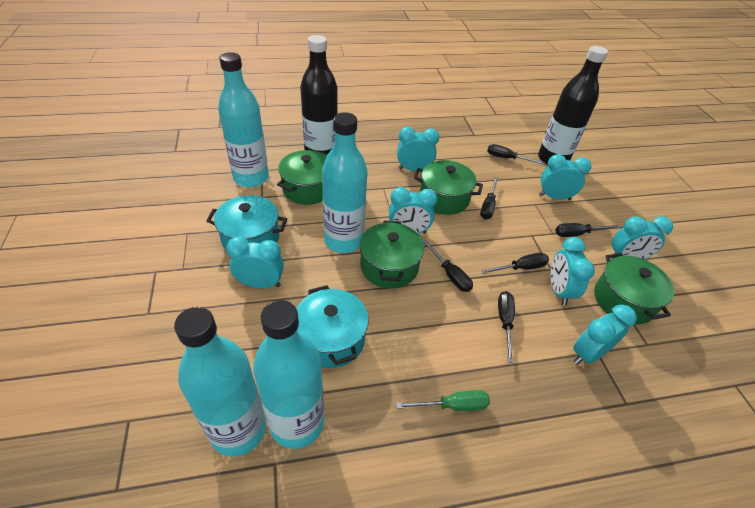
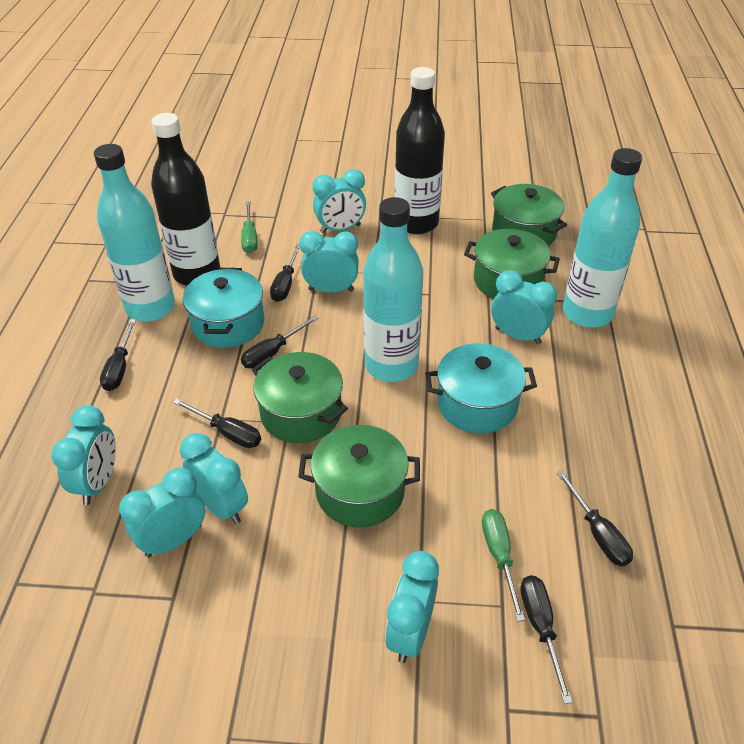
green screwdriver: 1 -> 2
turquoise bottle: 4 -> 3

